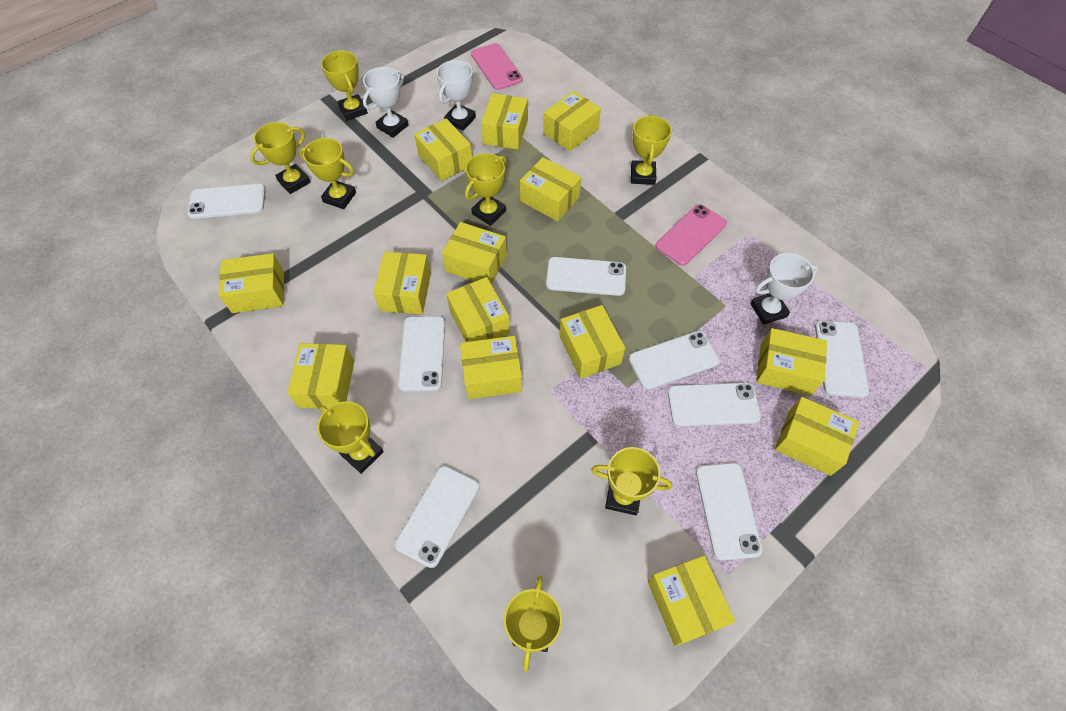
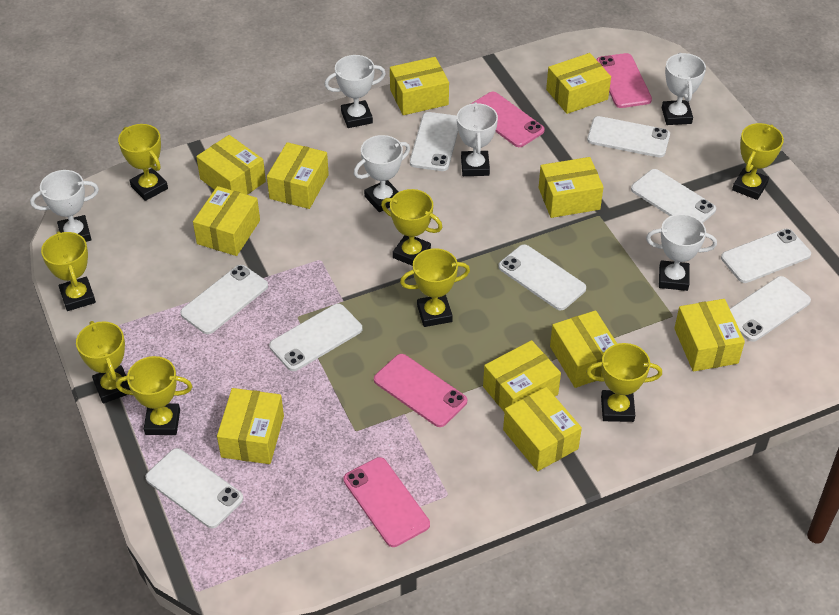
pink phone: 2 -> 4
white phone: 8 -> 9
white trophy: 3 -> 6
yellow box: 14 -> 11

